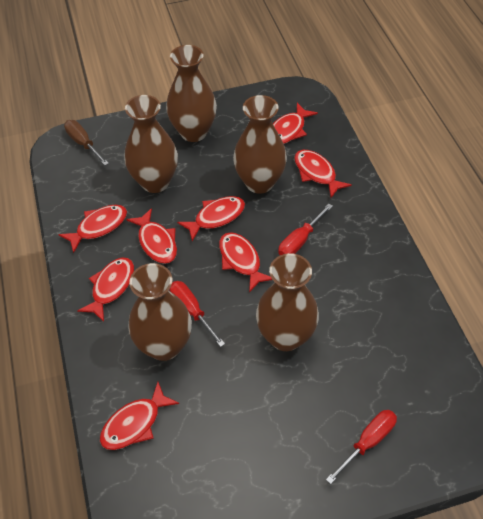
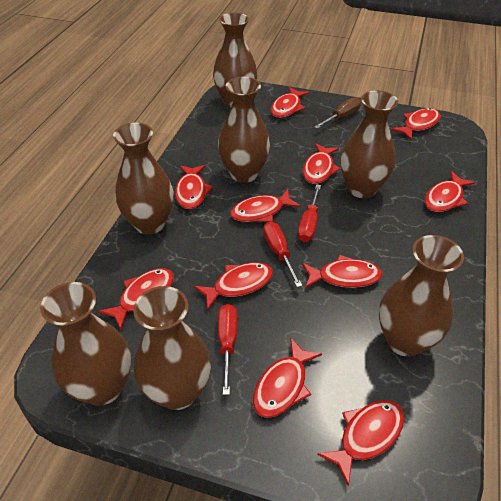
brown vase: 5 -> 7
red fish: 8 -> 11

